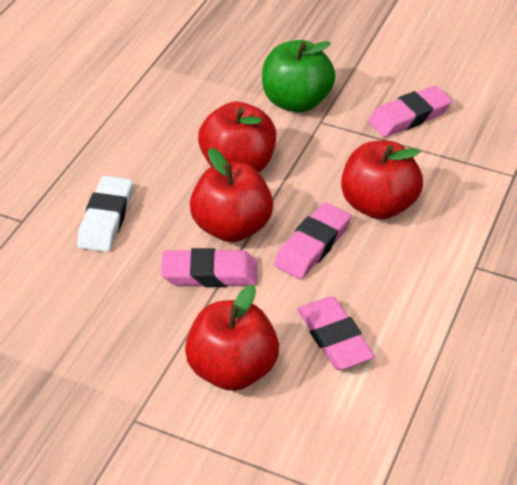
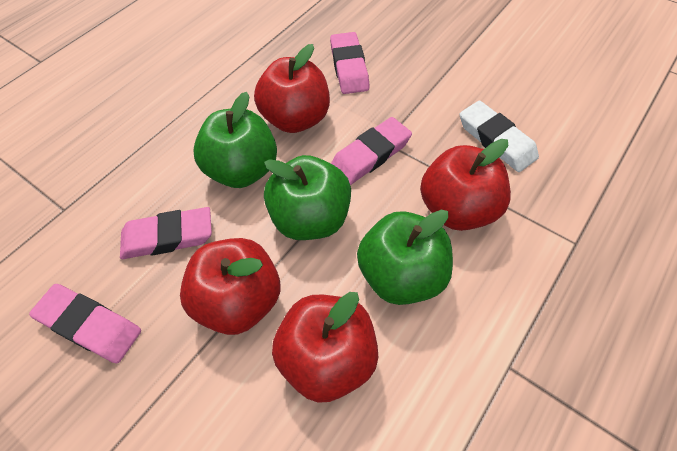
green apple: 1 -> 3

